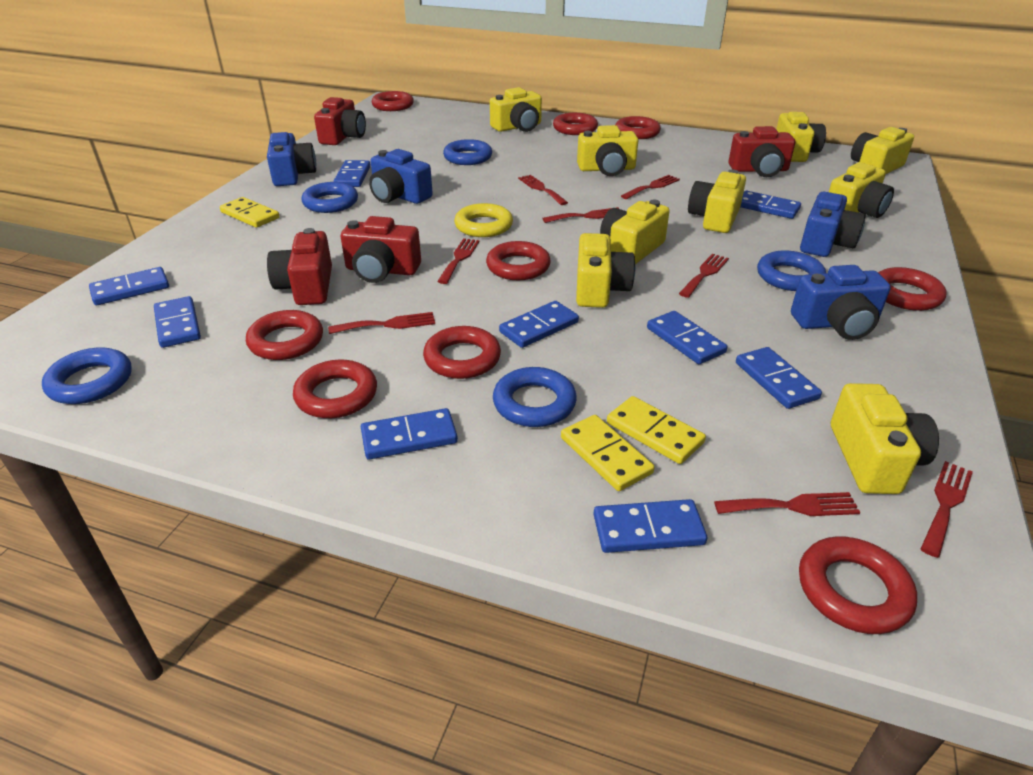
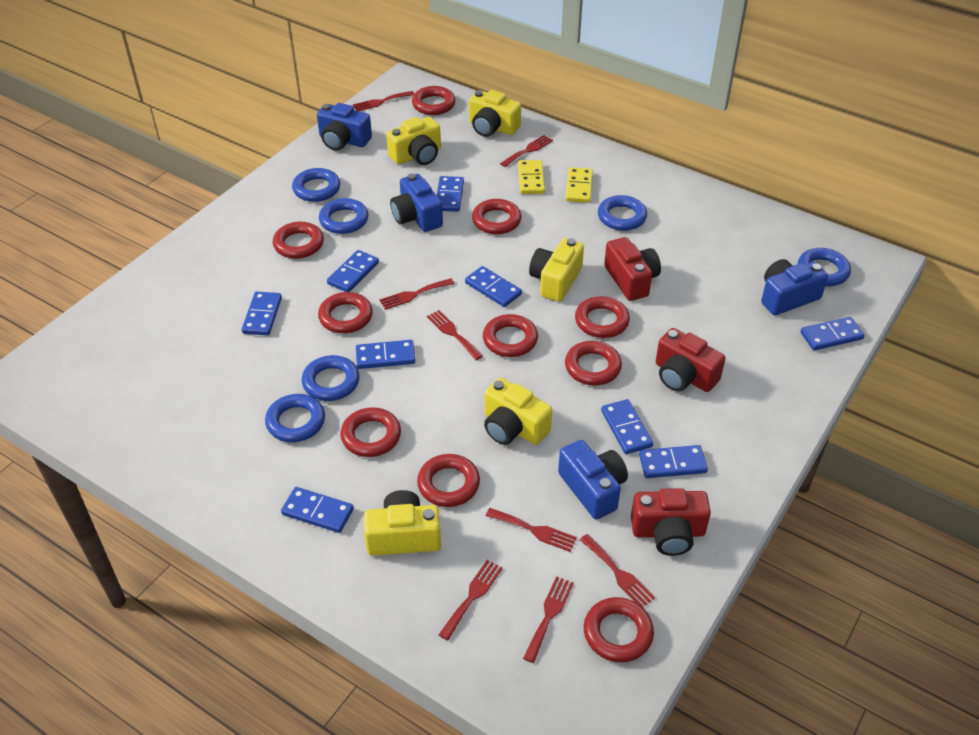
blue ring: 5 -> 6
red camera: 4 -> 3
red ring: 9 -> 10
yellow camera: 9 -> 5
yellow domino: 3 -> 2
yellow ring: 1 -> 0

